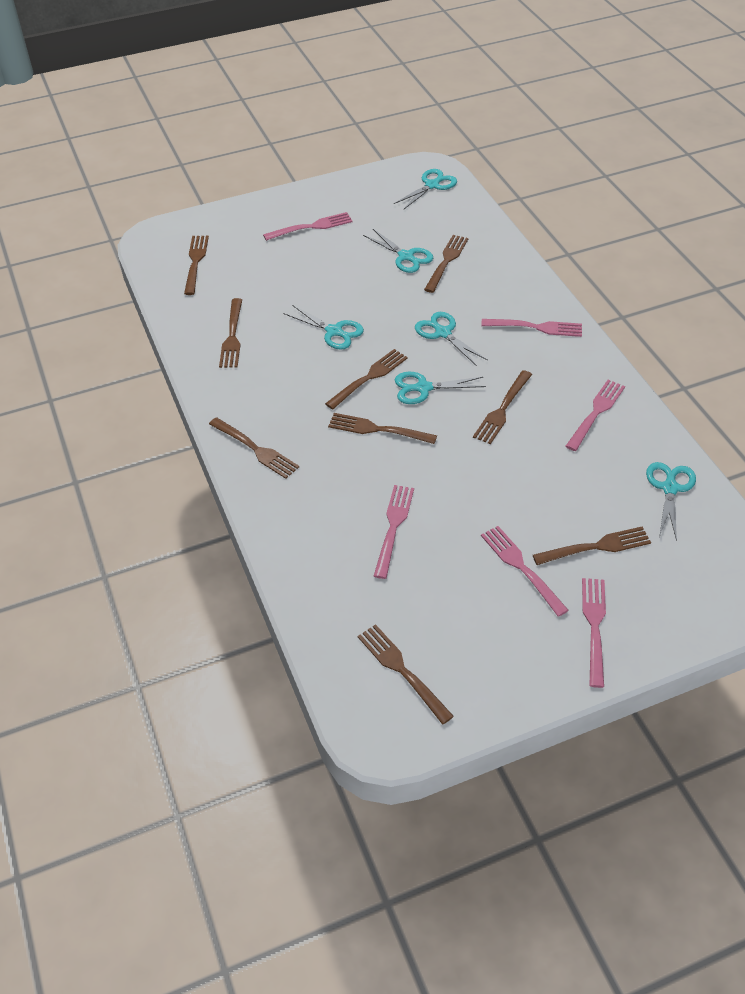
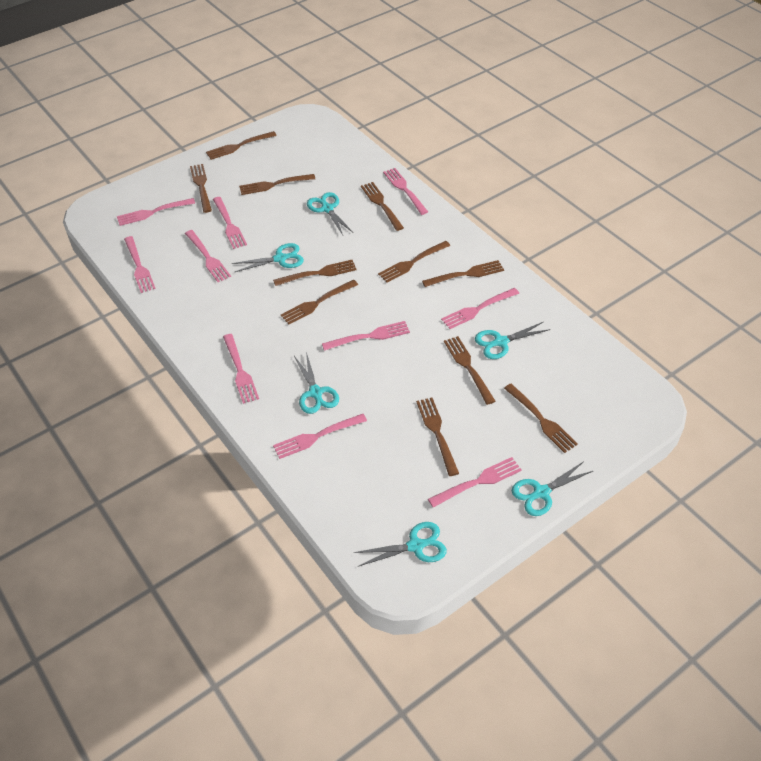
brown fork: 9 -> 11
pink fork: 6 -> 10

